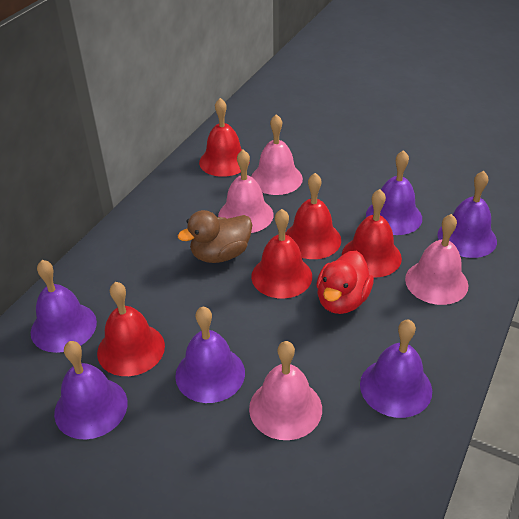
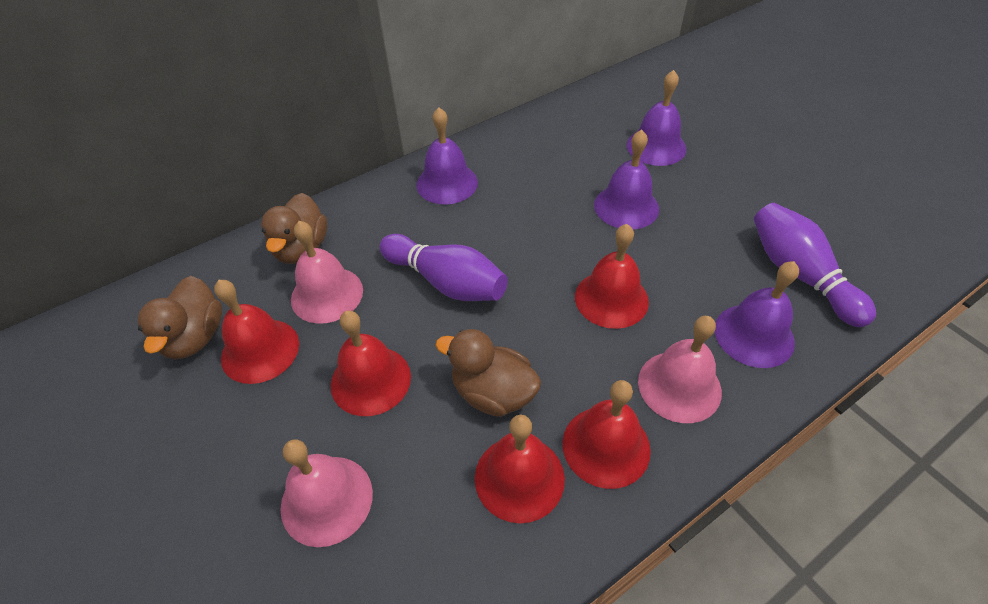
brown duck: 1 -> 3
pink bell: 4 -> 3
purple bell: 6 -> 4
purple bowling pin: 0 -> 2
red duck: 1 -> 0

